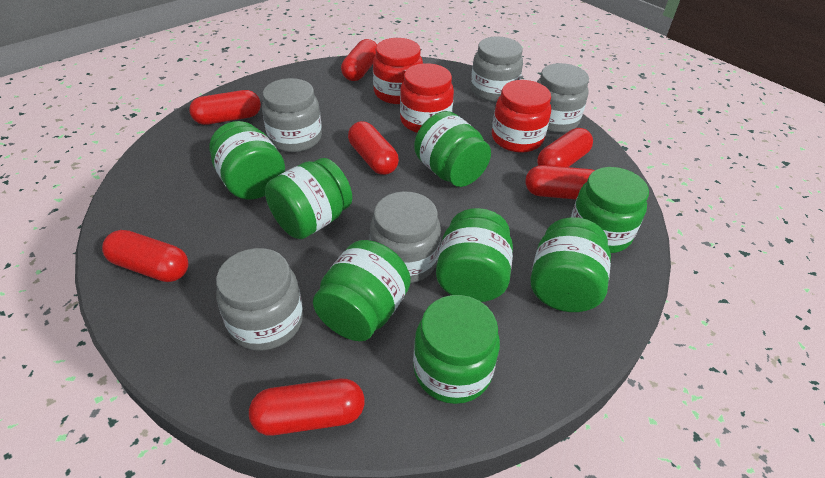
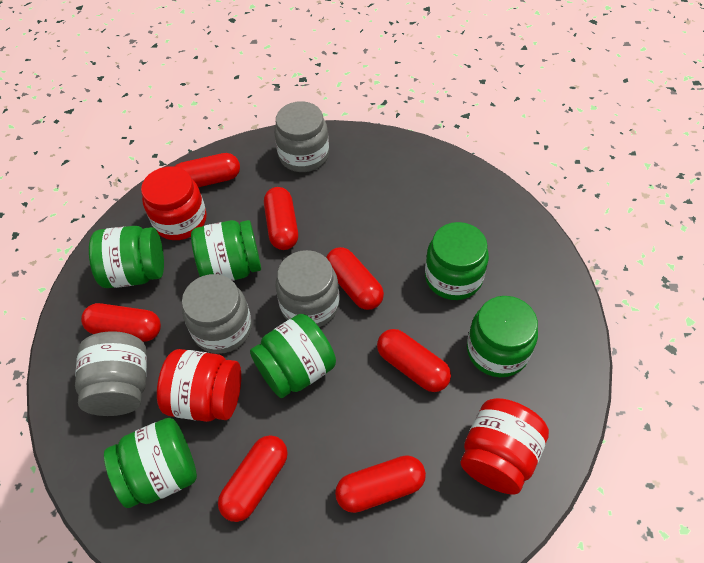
green jar: 8 -> 6
grey jar: 5 -> 4

